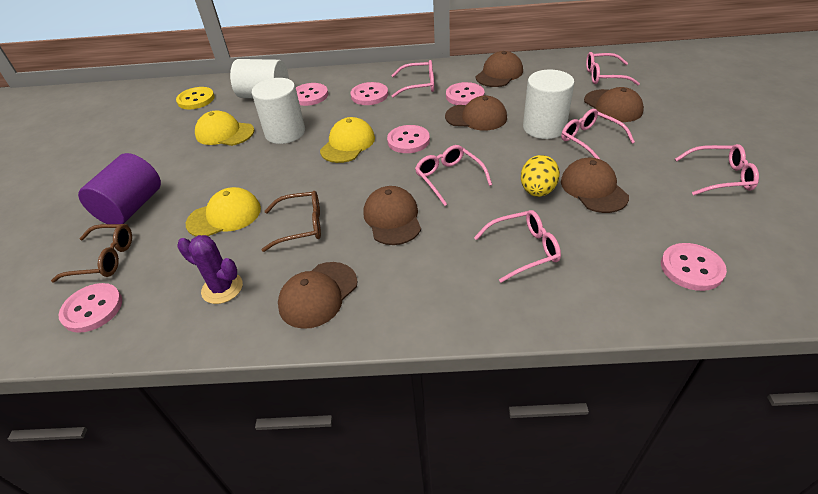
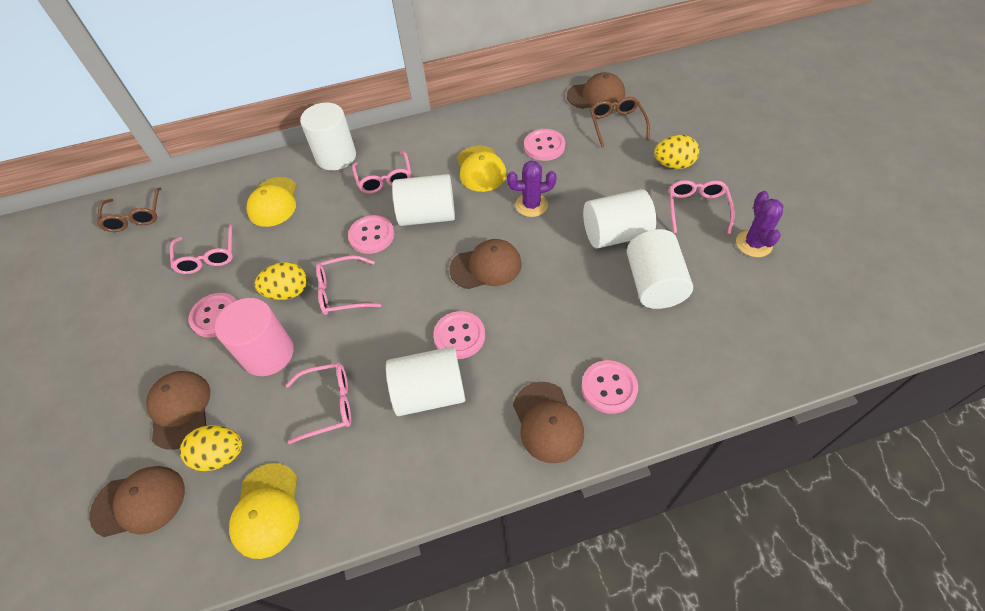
brown cap: 6 -> 5
pink button: 6 -> 5
pink cylinder: 0 -> 1
pink glasses: 6 -> 5
purple cactus: 1 -> 2
purple cylinder: 1 -> 0
white cylinder: 3 -> 5
yellow button: 1 -> 0
yellow egg: 1 -> 3

